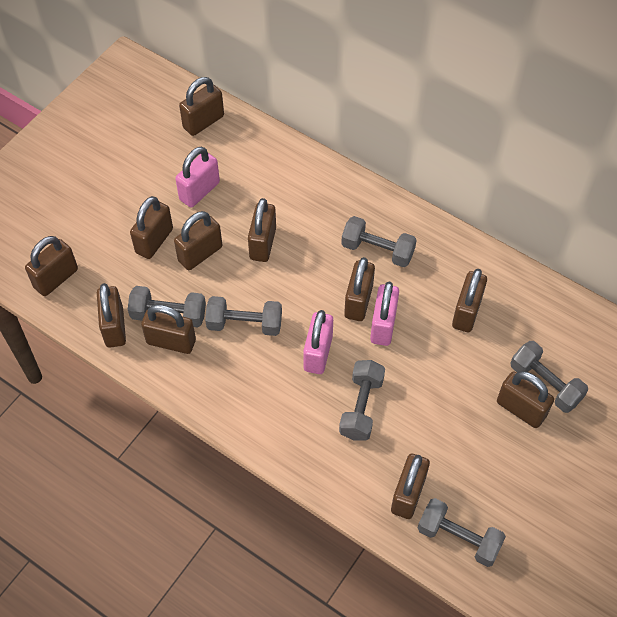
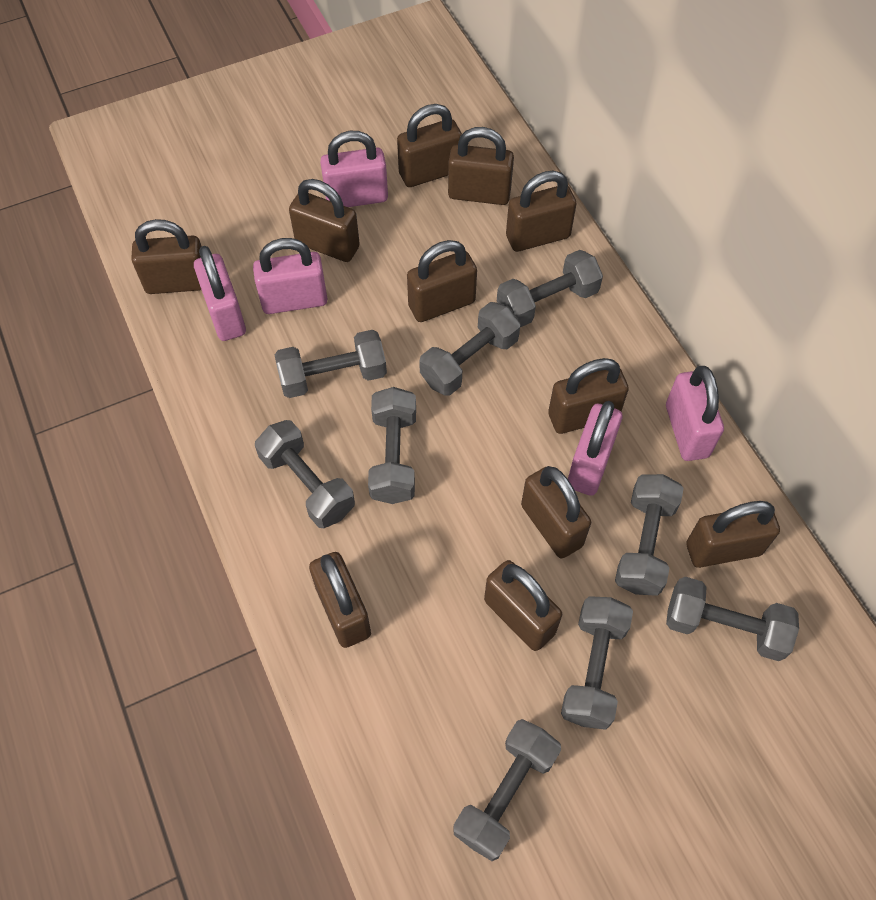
grey dumbbell: 6 -> 9
pink padlock: 3 -> 5

